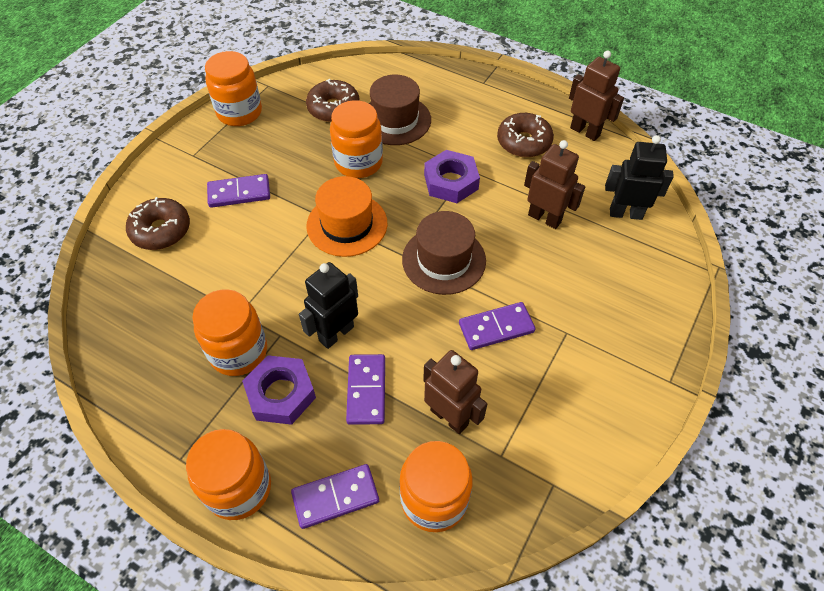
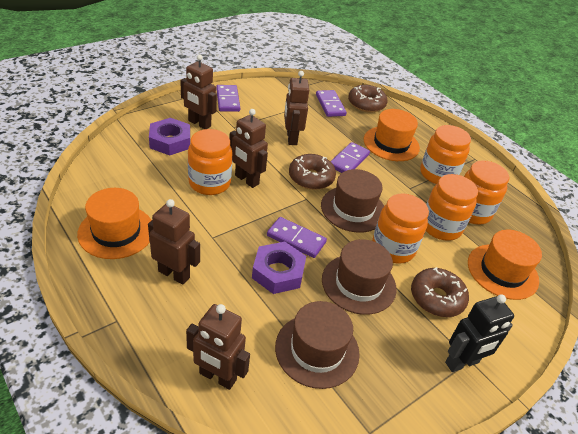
black robot: 2 -> 1
brown hat: 2 -> 3
brown robot: 3 -> 5
orange hat: 1 -> 3

